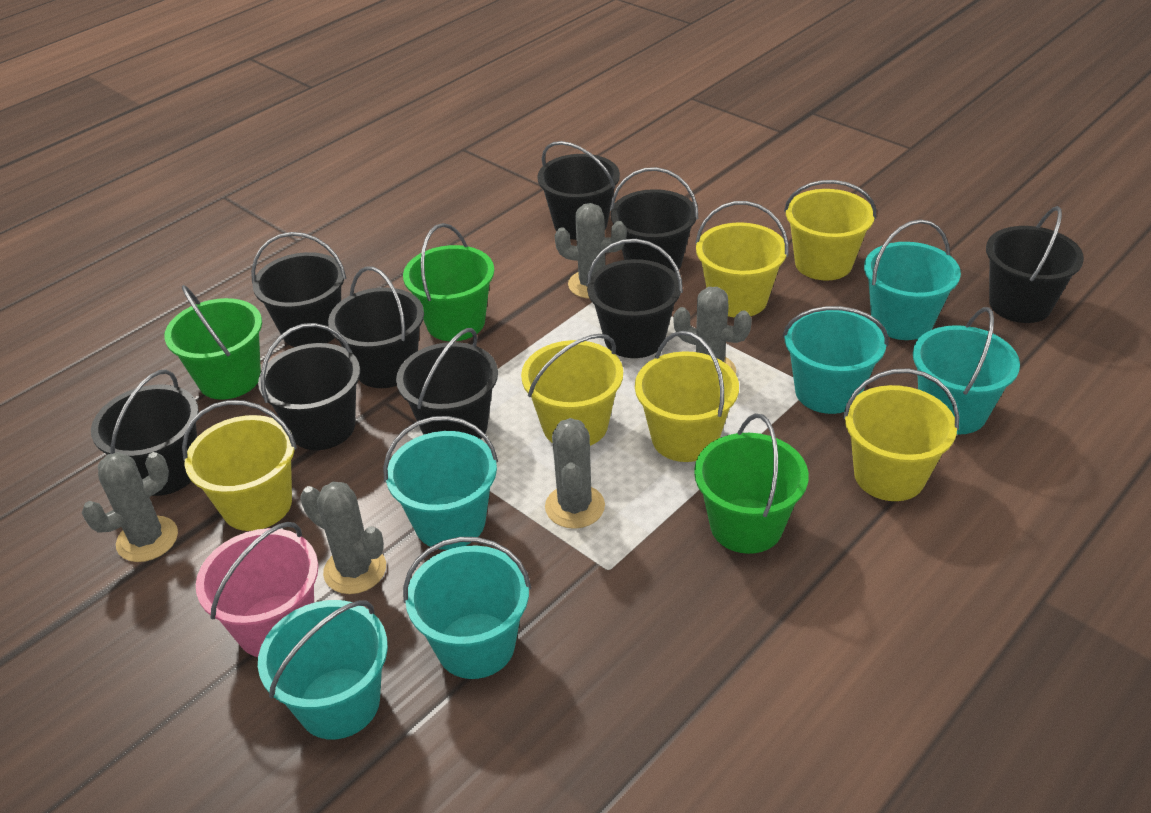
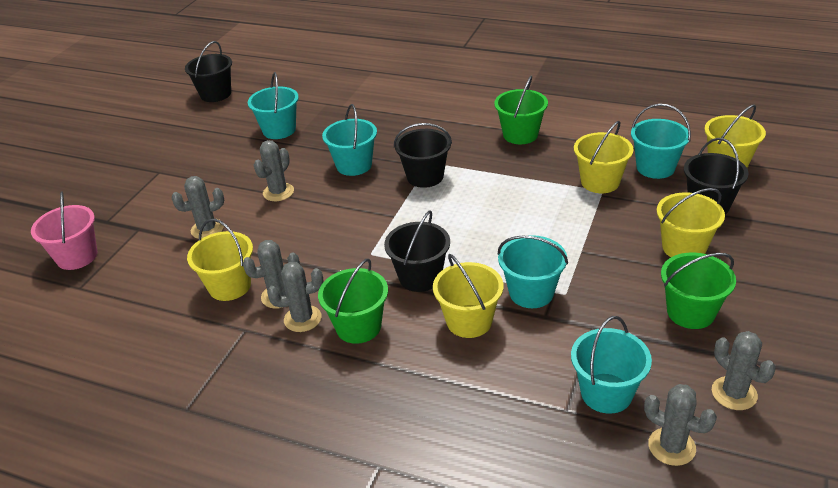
black bucket: 9 -> 4
grey cactus: 5 -> 6
turquoise bucket: 6 -> 5
yellow bucket: 6 -> 5

